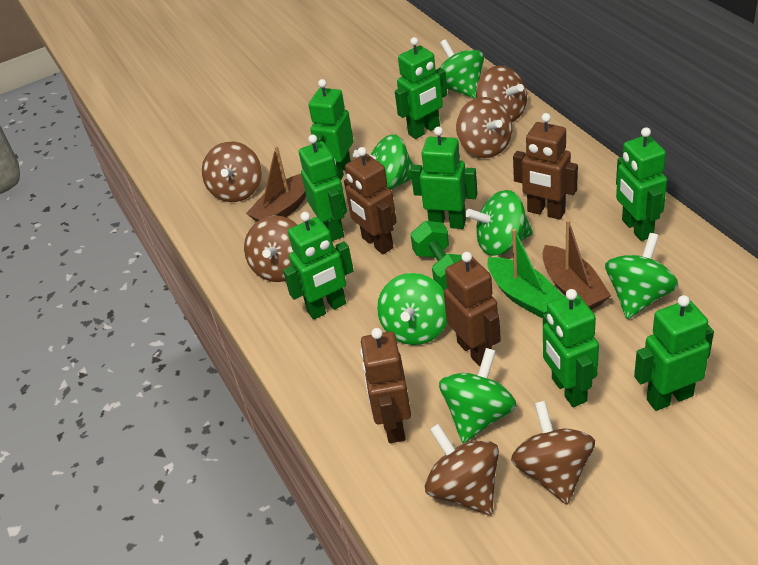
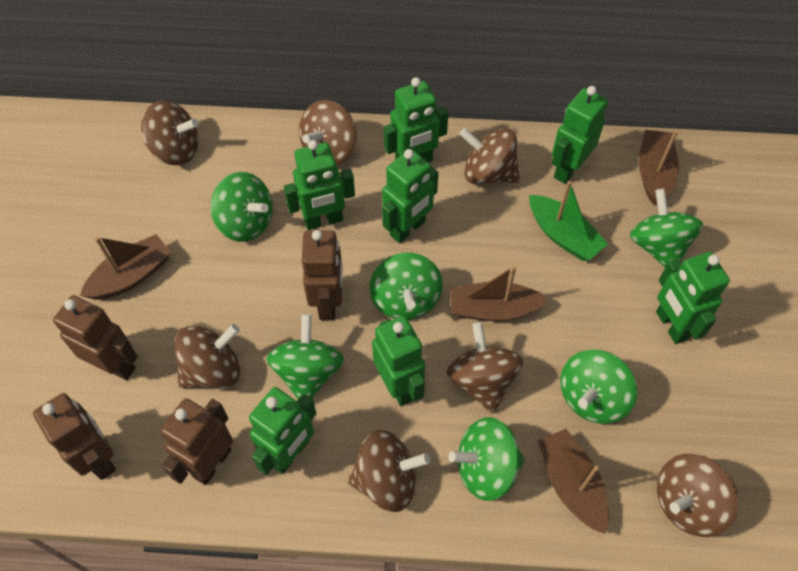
brown boat: 2 -> 4
brown spinning top: 6 -> 7
green dumbbell: 1 -> 0
green robot: 8 -> 7

